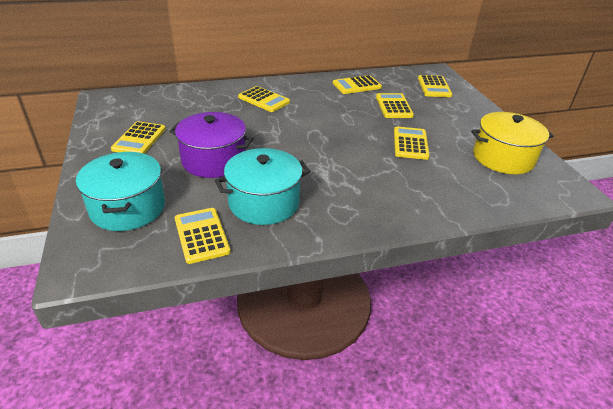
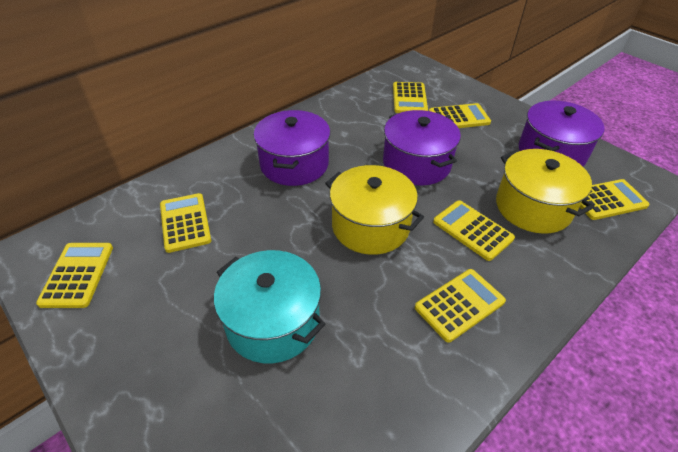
purple pot: 1 -> 3
turquoise pot: 2 -> 1
yellow pot: 1 -> 2

